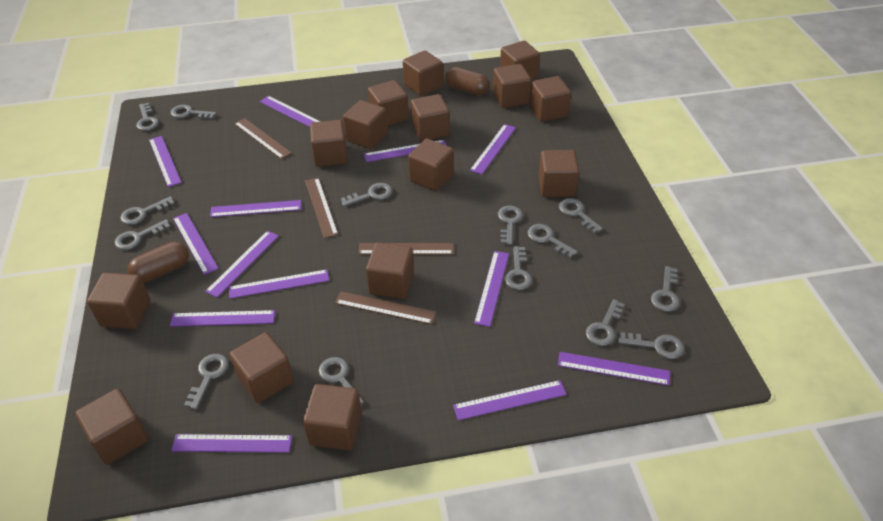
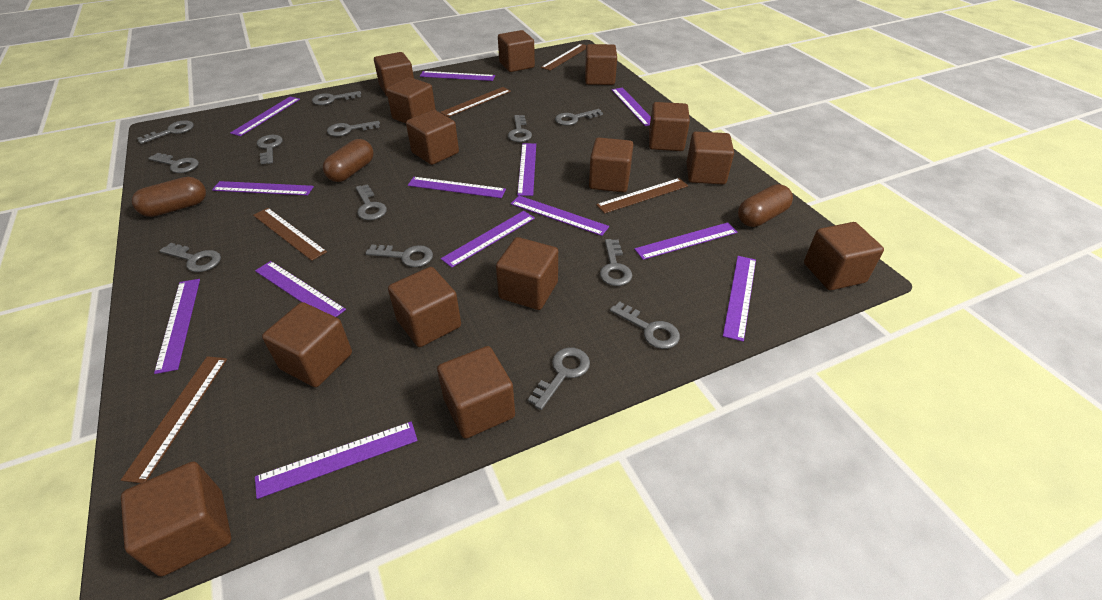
brown capsule: 2 -> 3
brown cube: 15 -> 14
brown ruler: 4 -> 5
grey key: 14 -> 13

